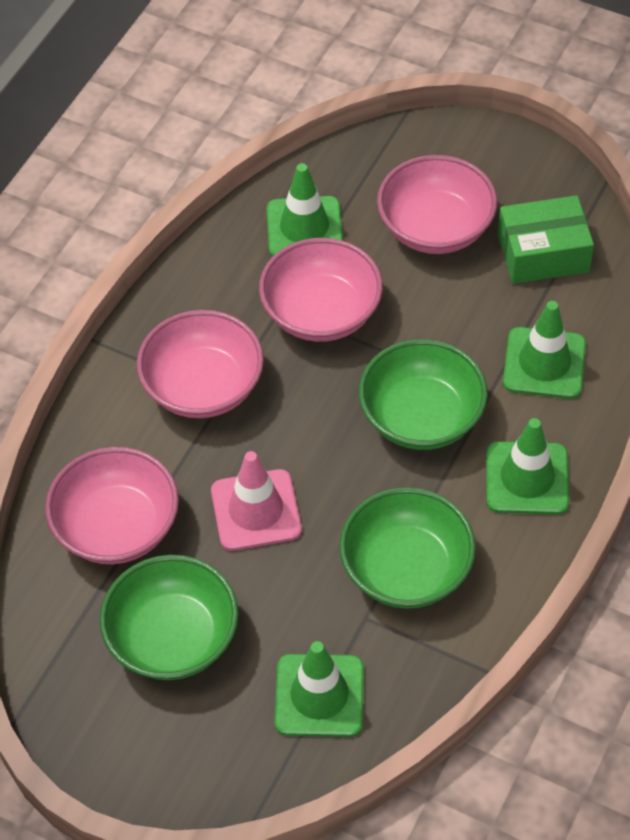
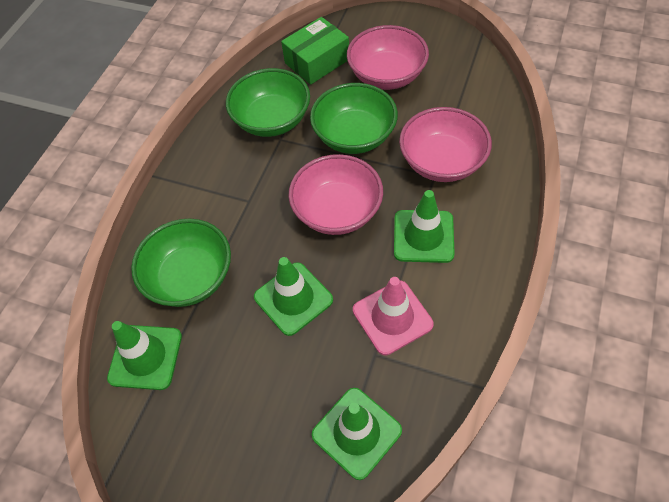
pink bowl: 4 -> 3

